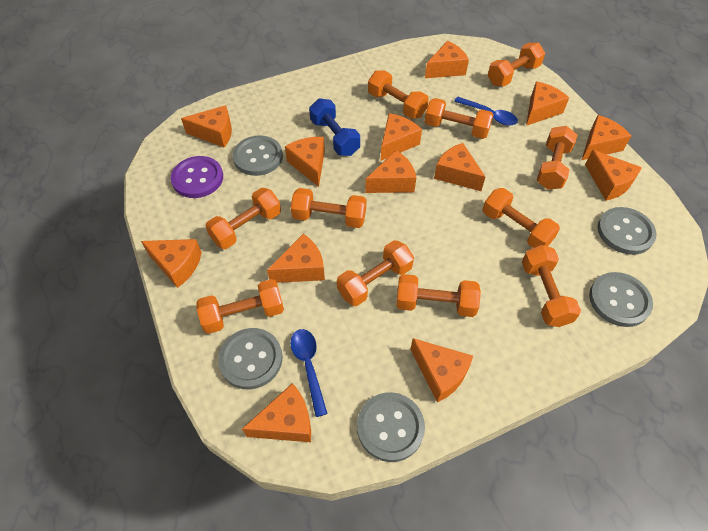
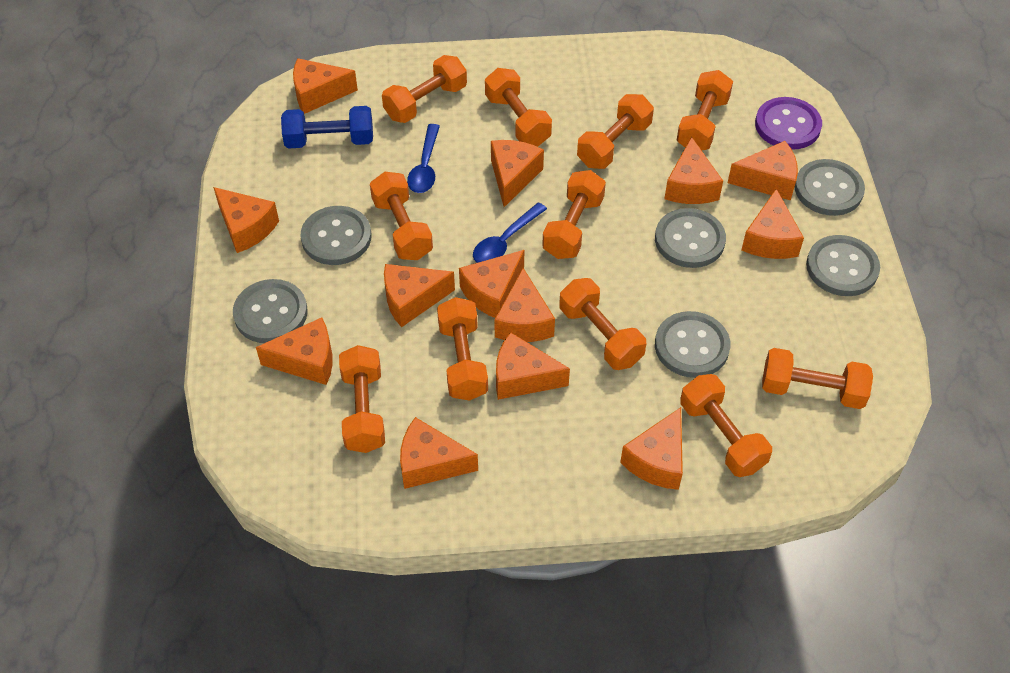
grey button: 5 -> 6

